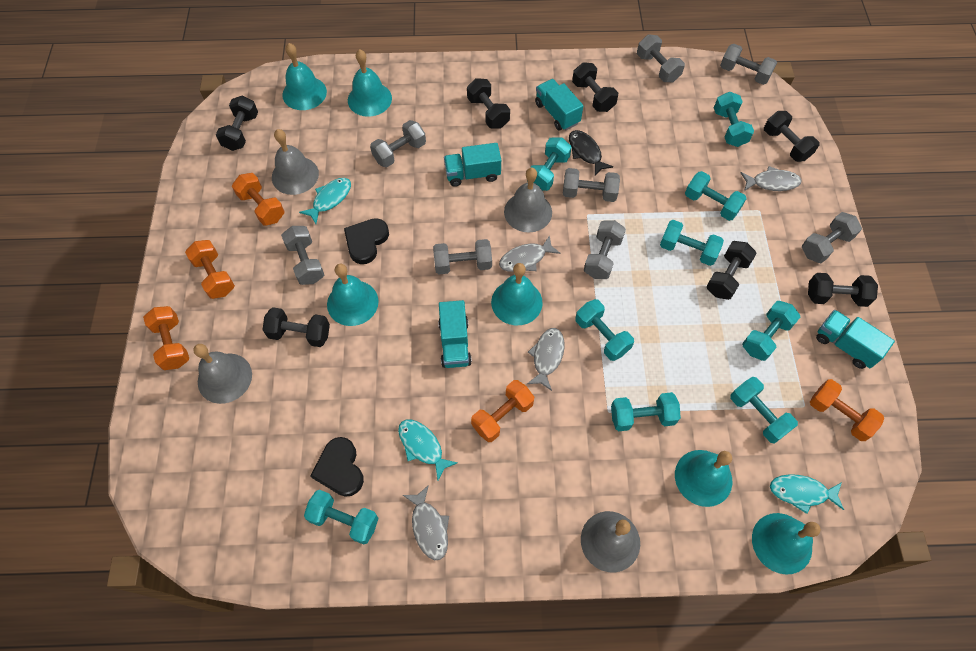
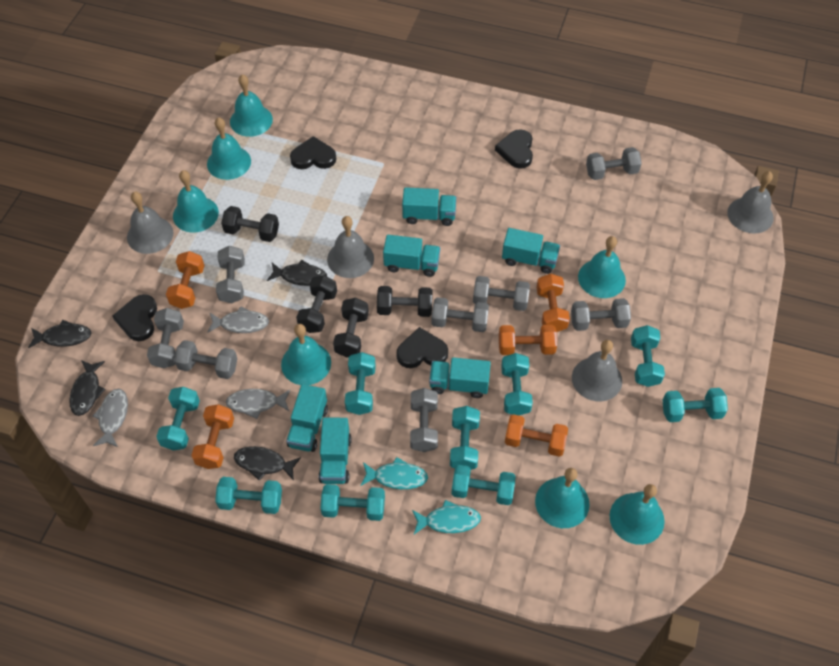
black dumbbell: 7 -> 4
black fish: 1 -> 4
black heart: 2 -> 4
grey fish: 4 -> 3
turquoise bell: 6 -> 7
turquoise fish: 3 -> 2
turquoise truck: 4 -> 6

